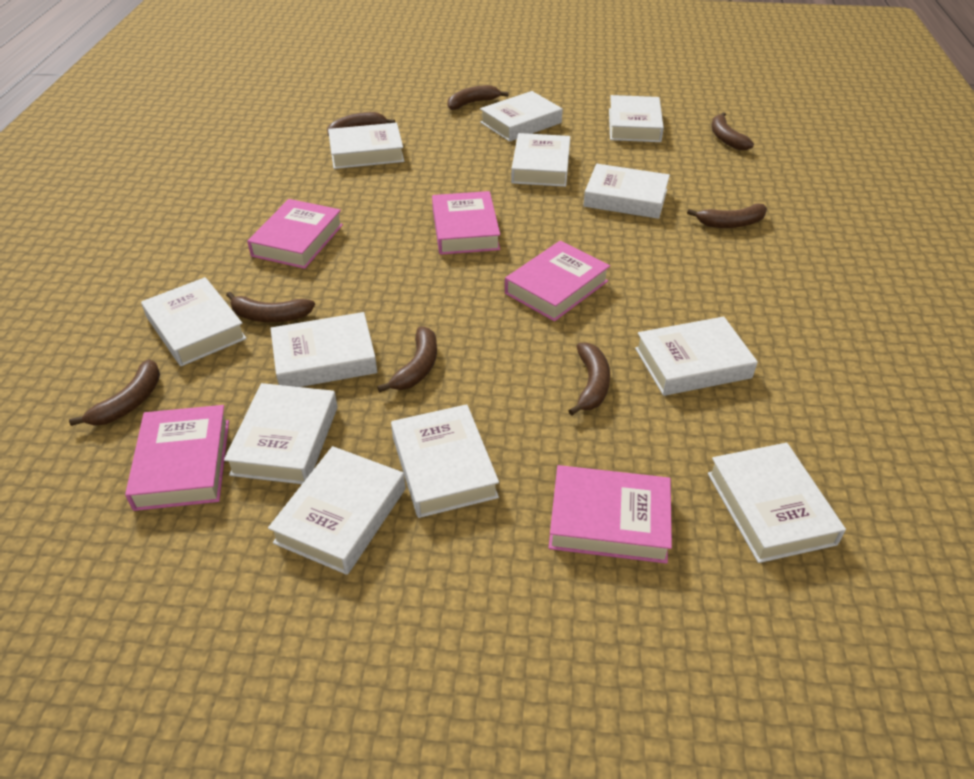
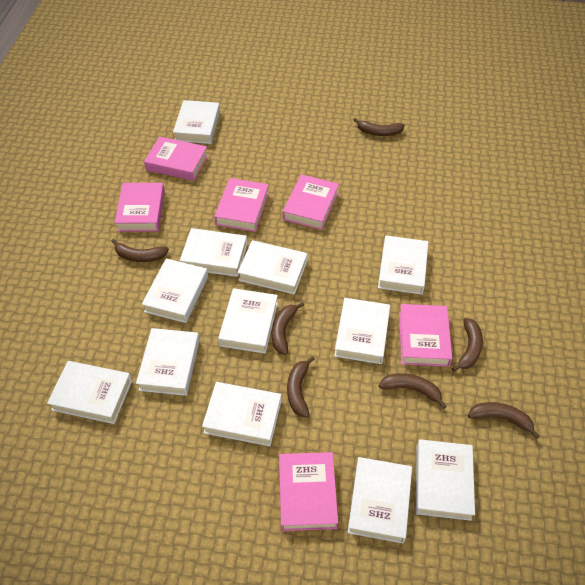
brown banana: 8 -> 7
pink book: 5 -> 6

